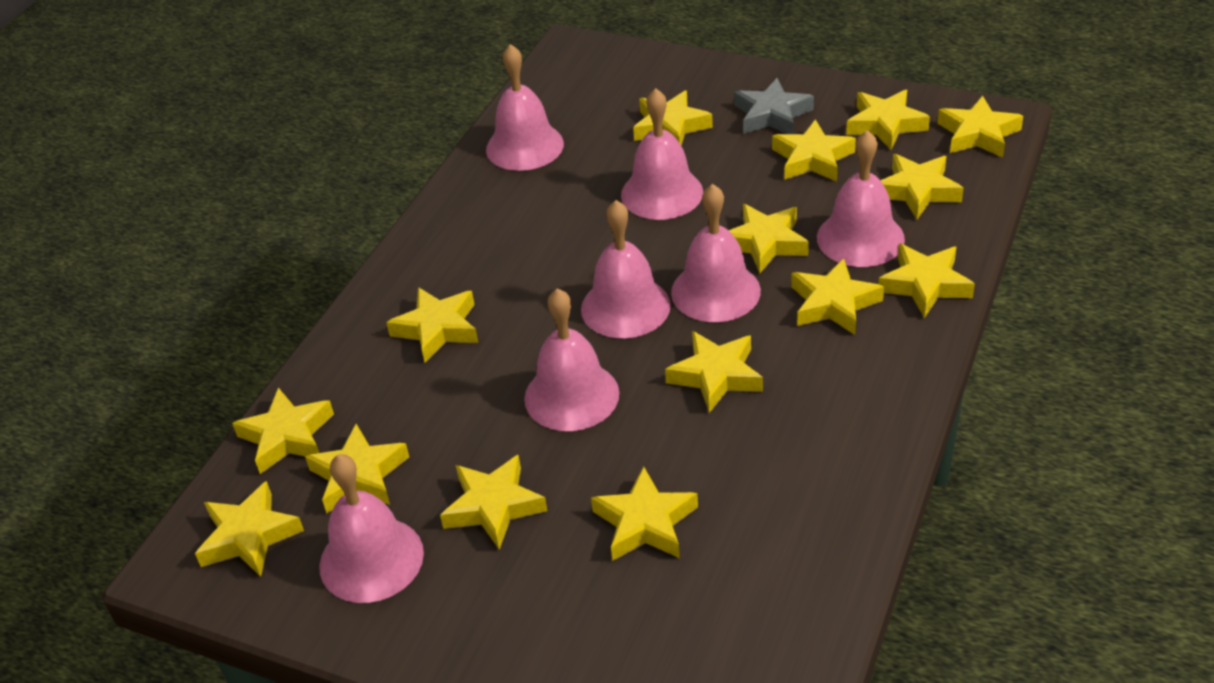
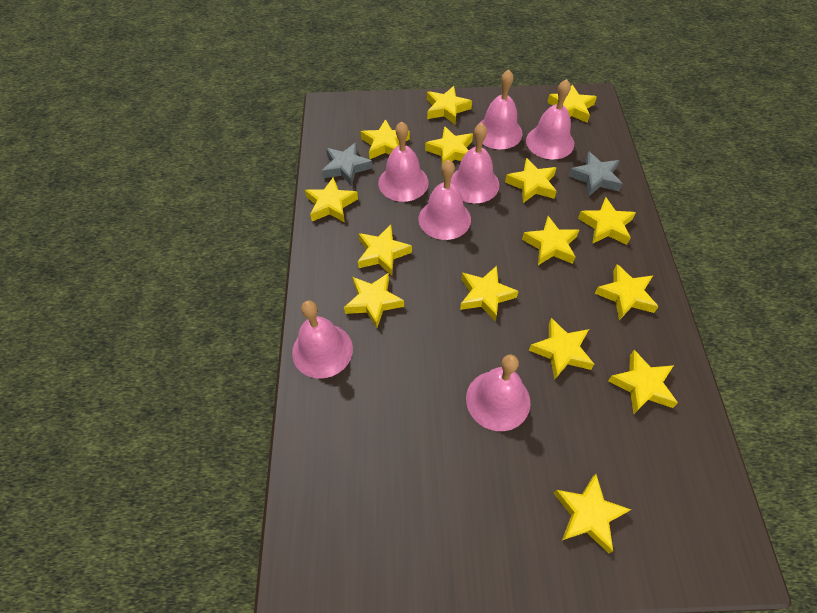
grey star: 1 -> 2

